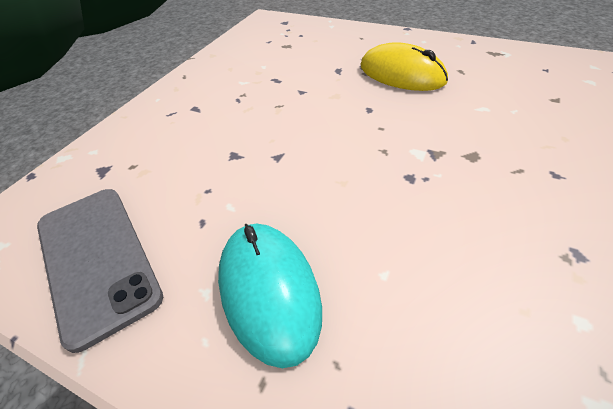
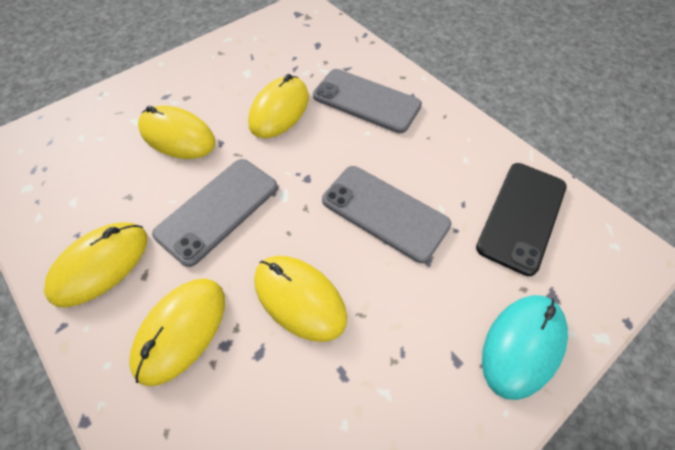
black phone: 0 -> 1
grey phone: 1 -> 3
yellow mouse: 1 -> 5

